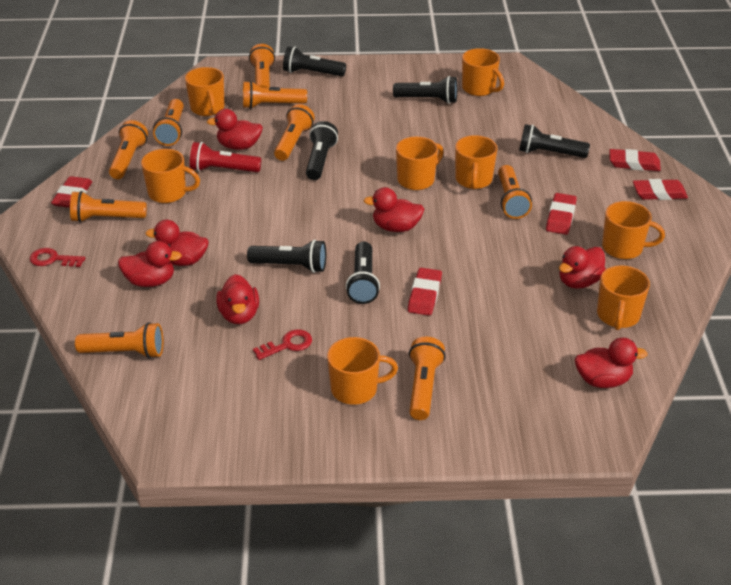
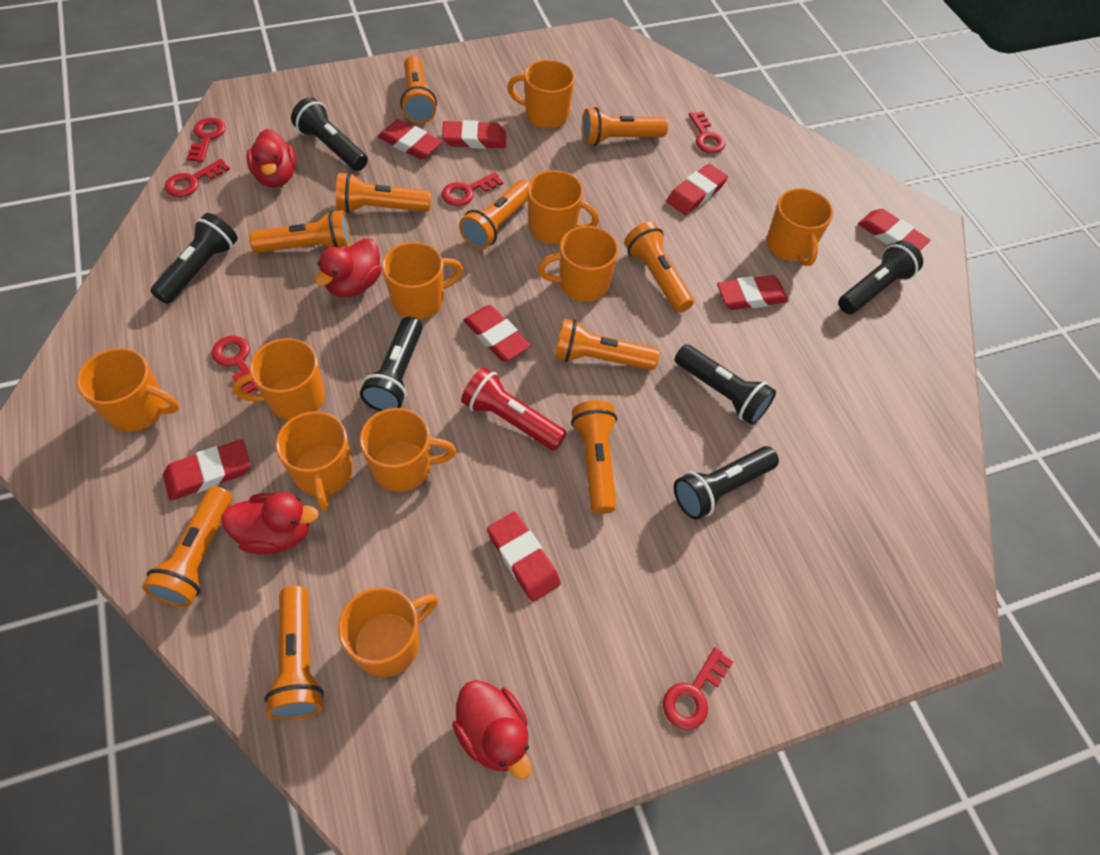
orange flashlight: 9 -> 10
orange mug: 8 -> 10
red duck: 7 -> 4
red eraser: 5 -> 8
red key: 2 -> 6

